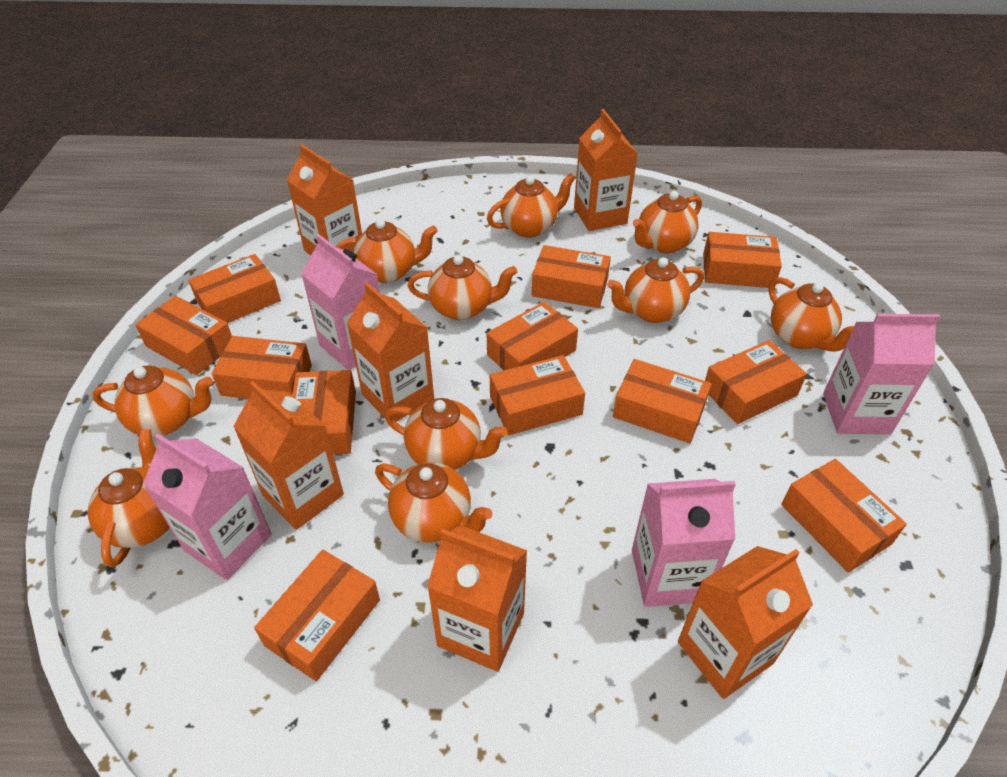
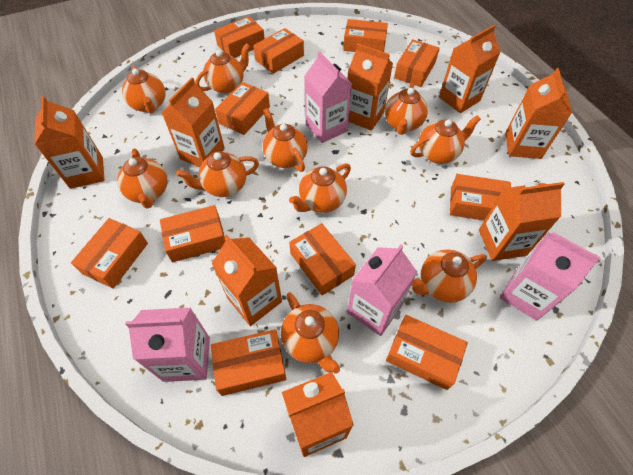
orange box: 12 -> 11
orange carton: 6 -> 8

